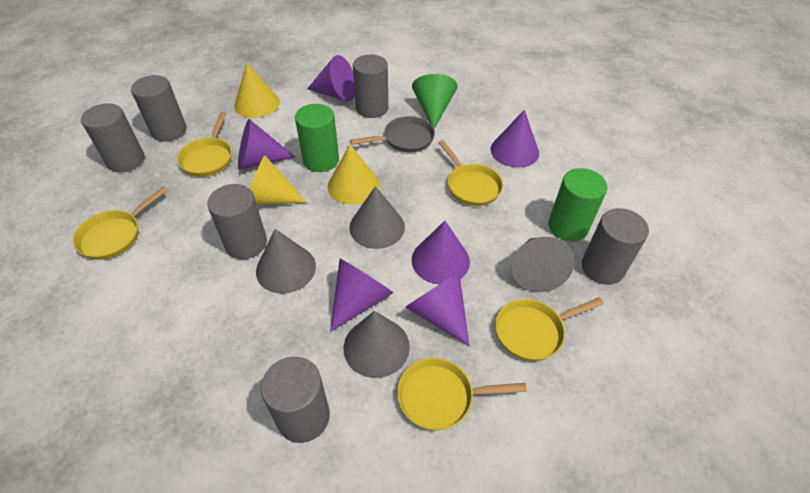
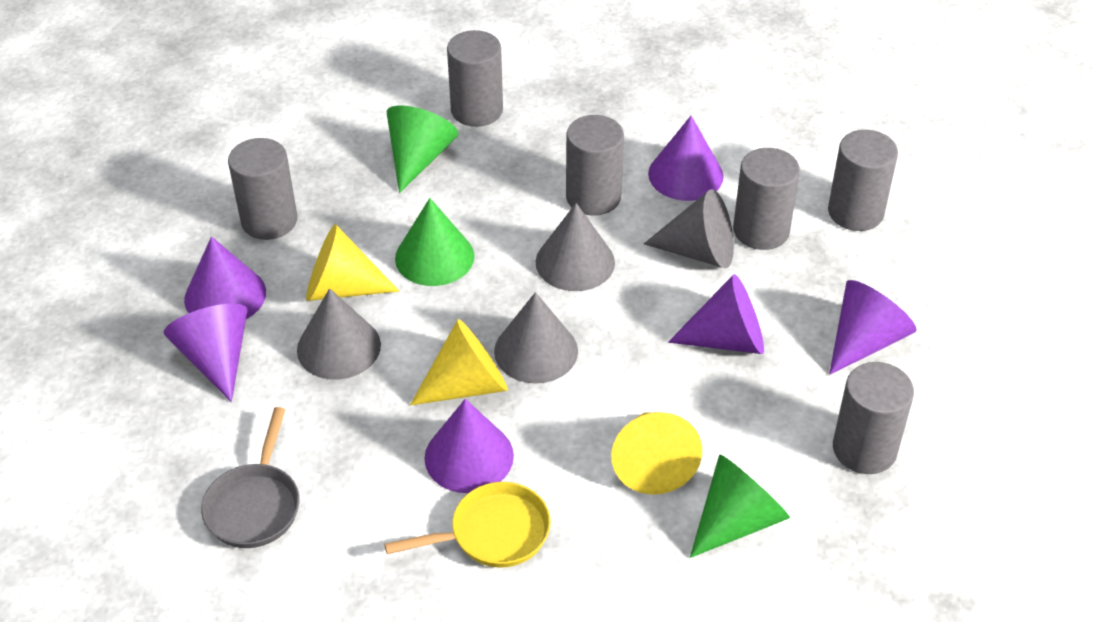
green cone: 1 -> 3
green cylinder: 2 -> 0
yellow pan: 5 -> 1

